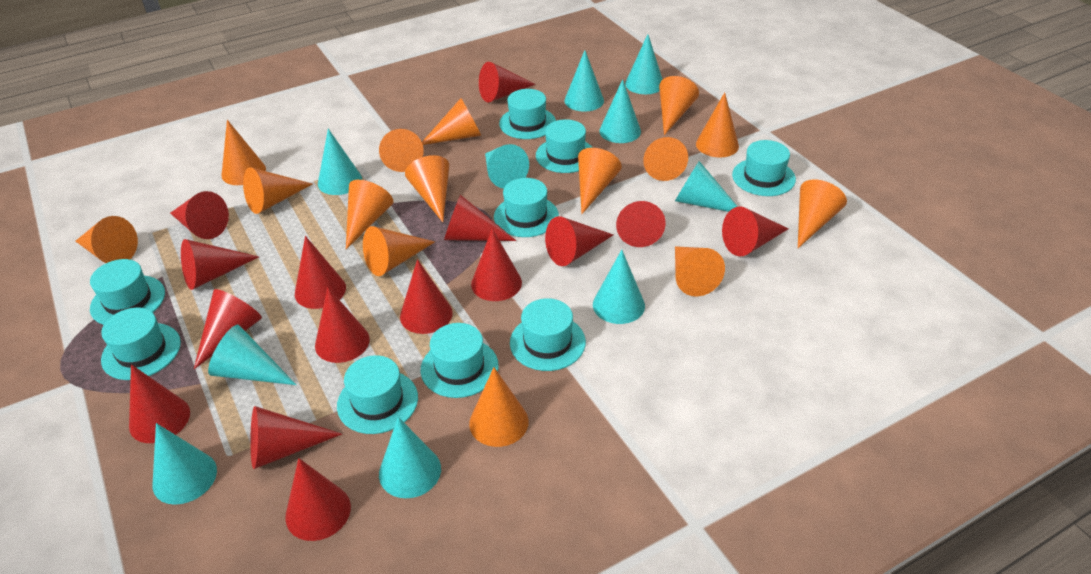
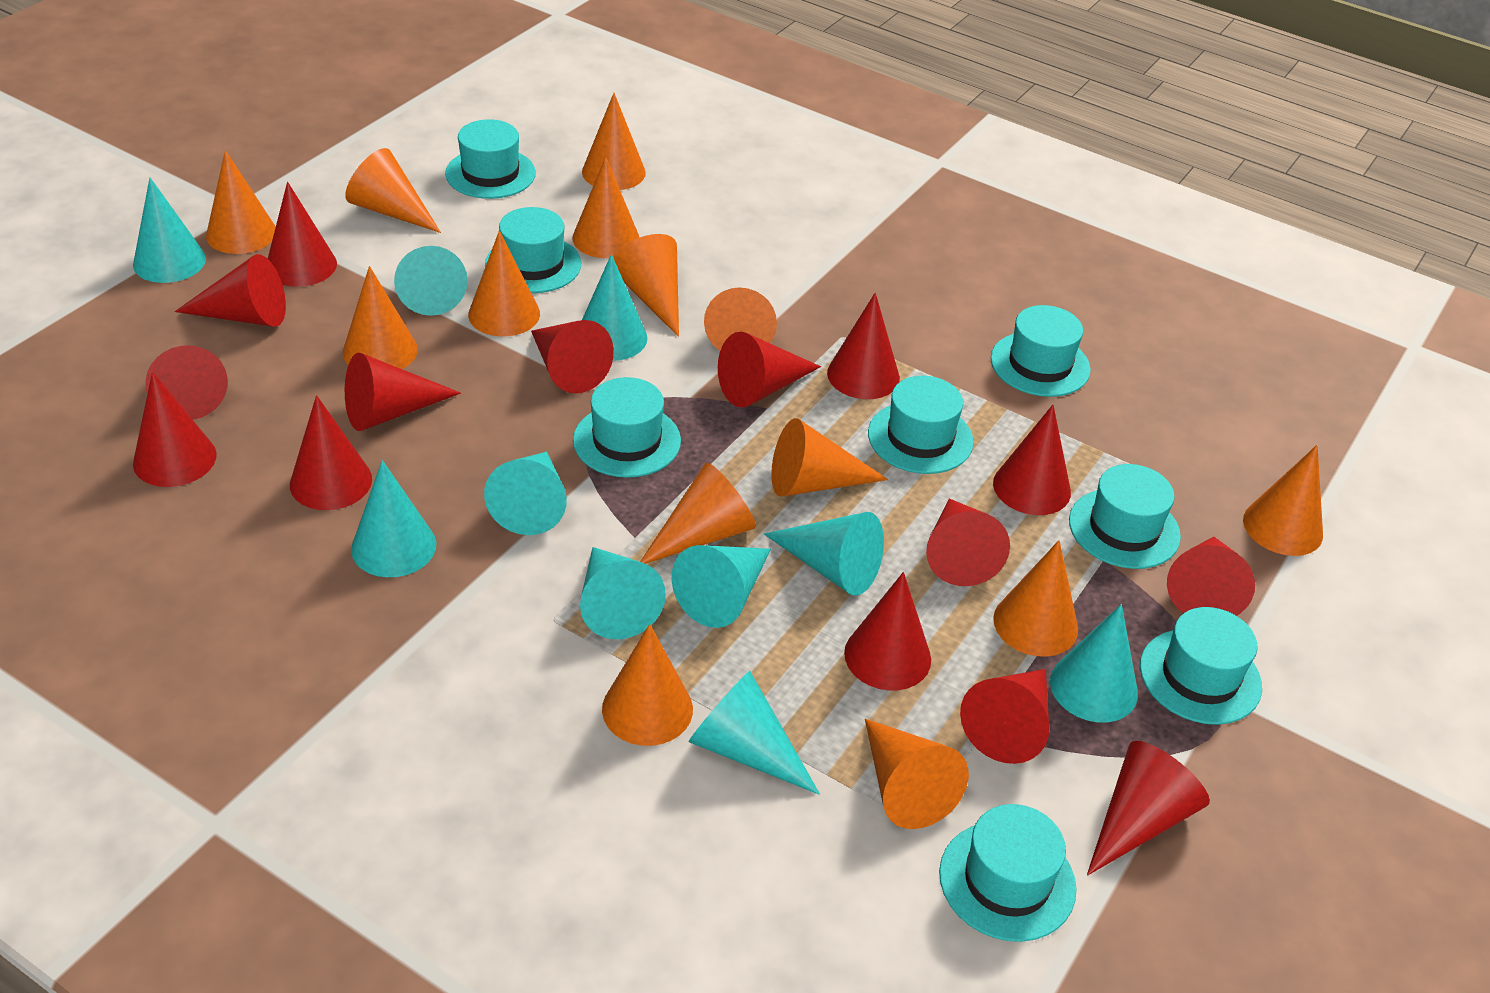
orange cone: 15 -> 14
turquoise hat: 9 -> 8

